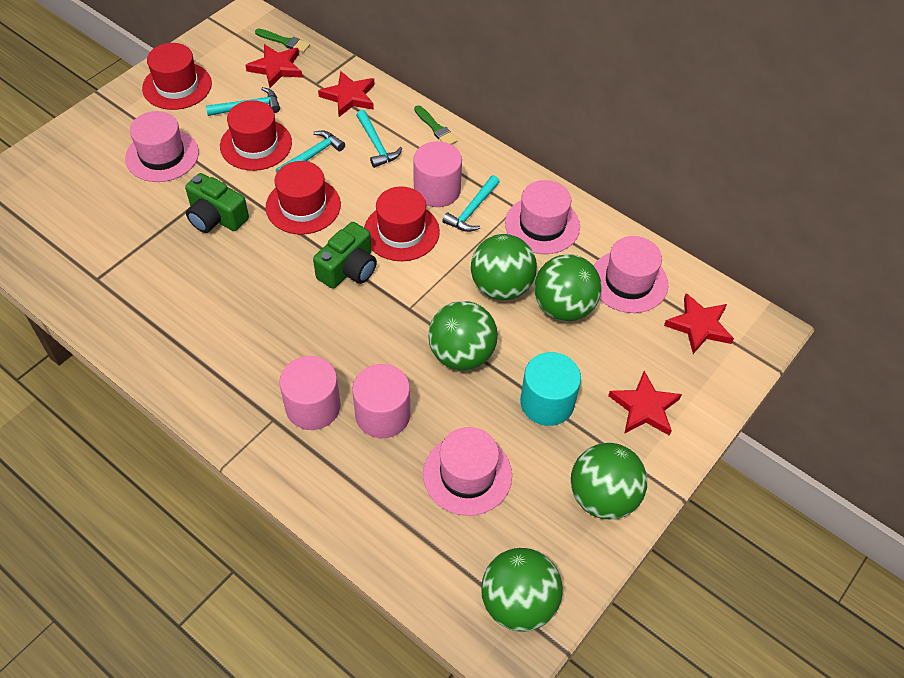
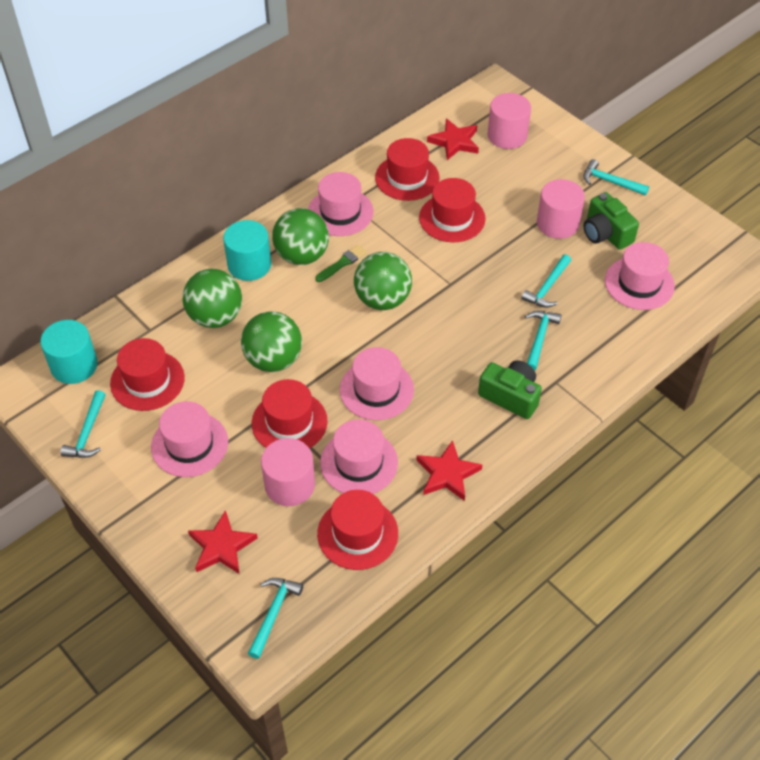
green ball: 5 -> 4
green brush: 2 -> 1
pink hat: 4 -> 5
red hat: 4 -> 5
red star: 4 -> 3
turquoise cylinder: 1 -> 2
turquoise hammer: 4 -> 5

